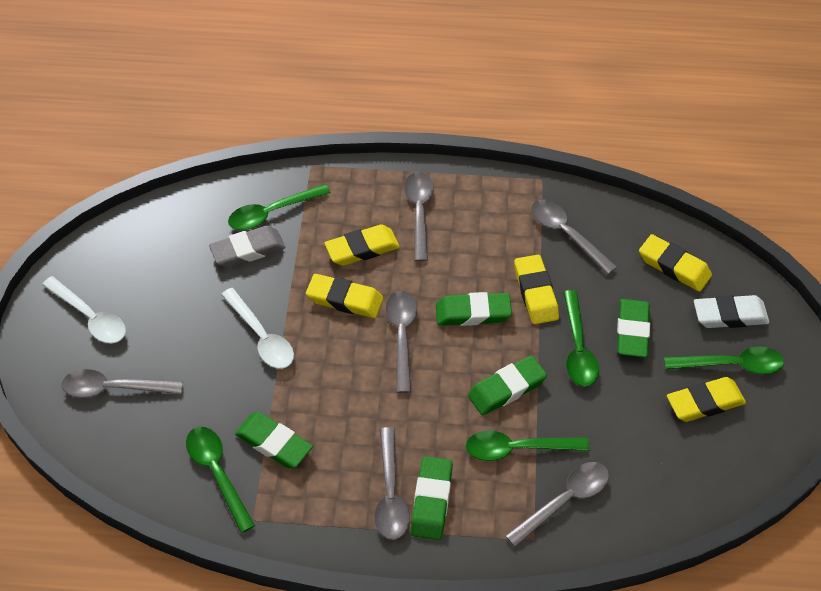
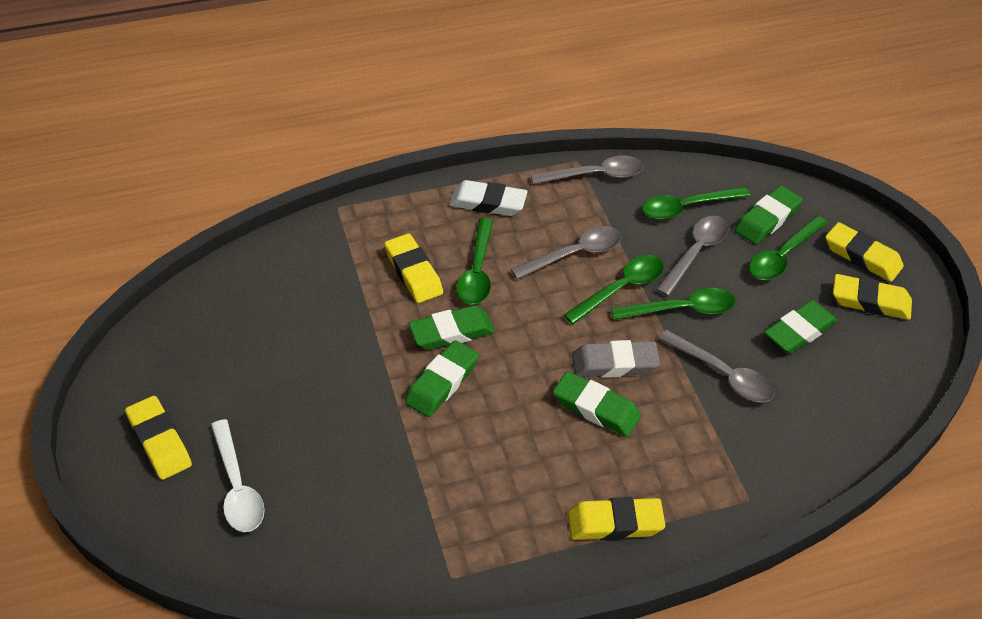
grey spoon: 6 -> 4
white spoon: 2 -> 1

